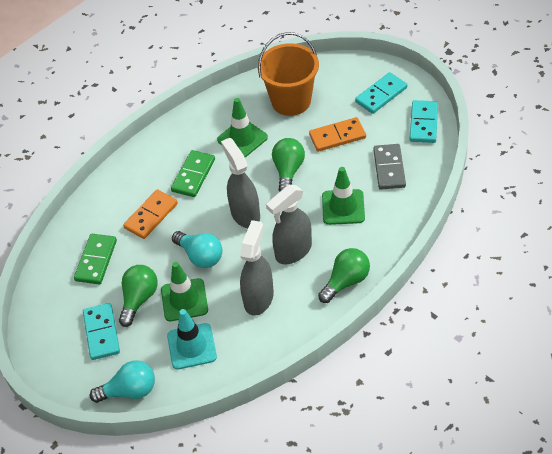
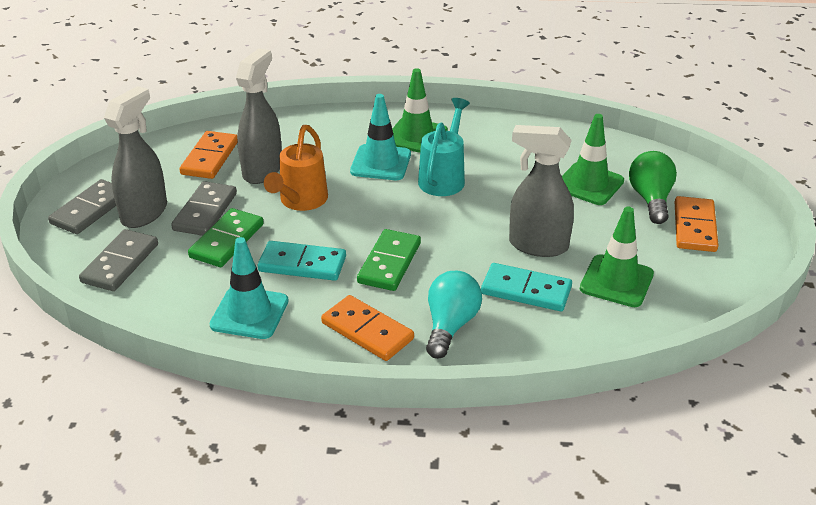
green light bulb: 3 -> 1
grey domino: 1 -> 3
orange bucket: 1 -> 0
orange domino: 2 -> 3
orange watering can: 0 -> 1
turquoise domino: 3 -> 2
turquoise light bulb: 2 -> 1
turquoise traffic cone: 1 -> 2
turquoise watering can: 0 -> 1

